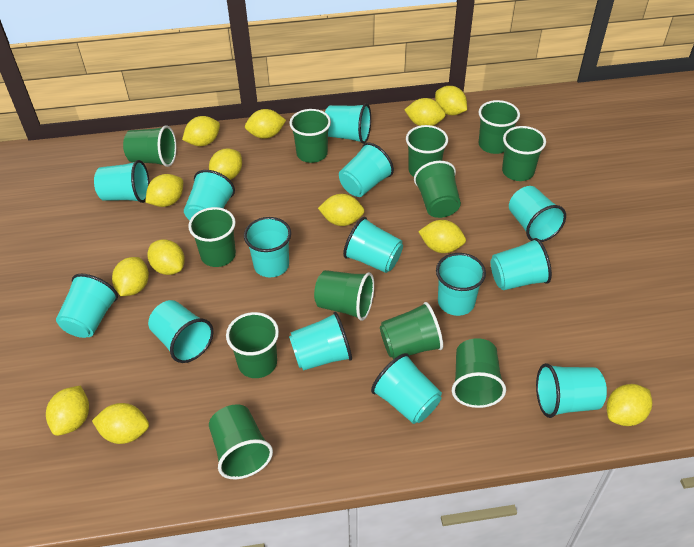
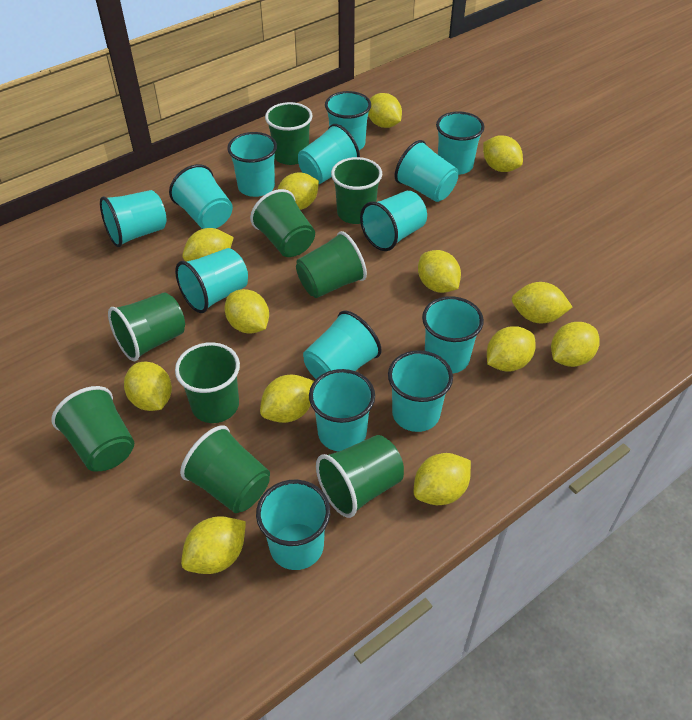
green cup: 12 -> 9

